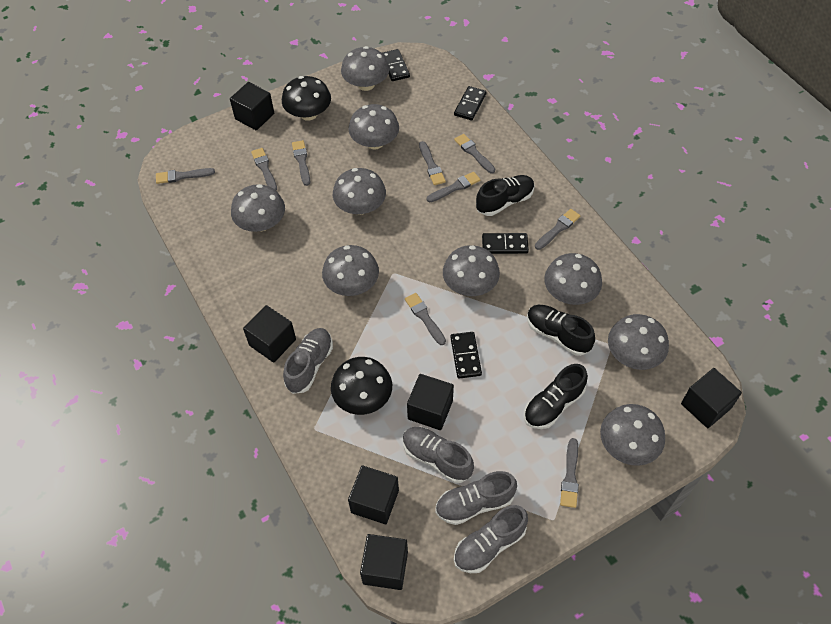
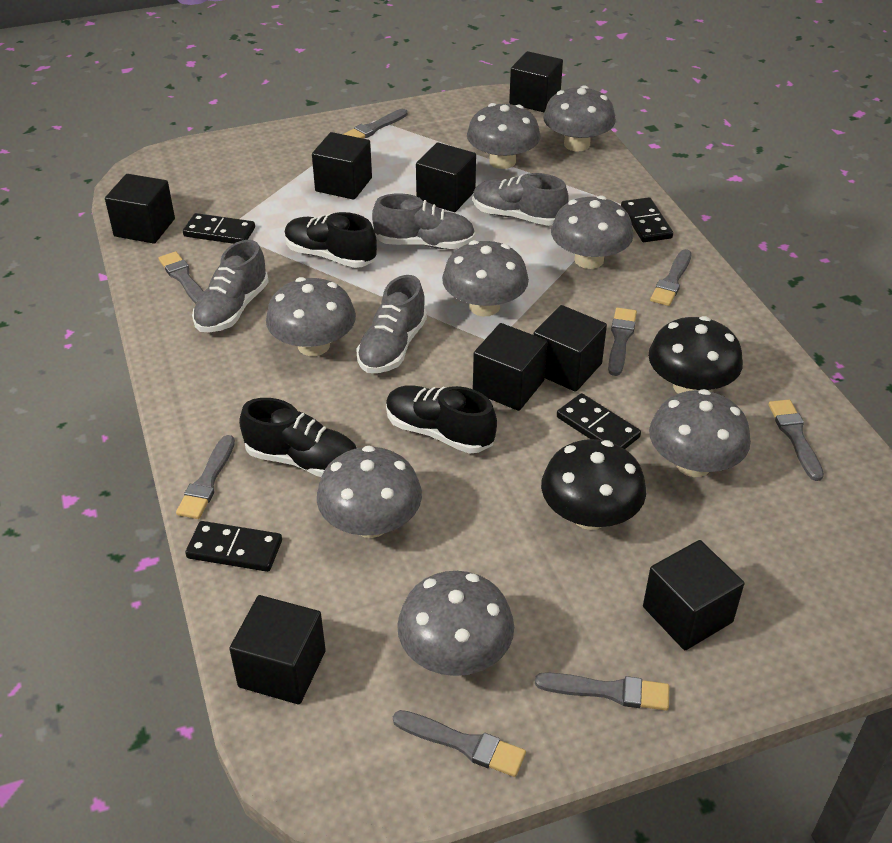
black cube: 6 -> 8
grey brush: 9 -> 8
grey mushroom: 9 -> 8

